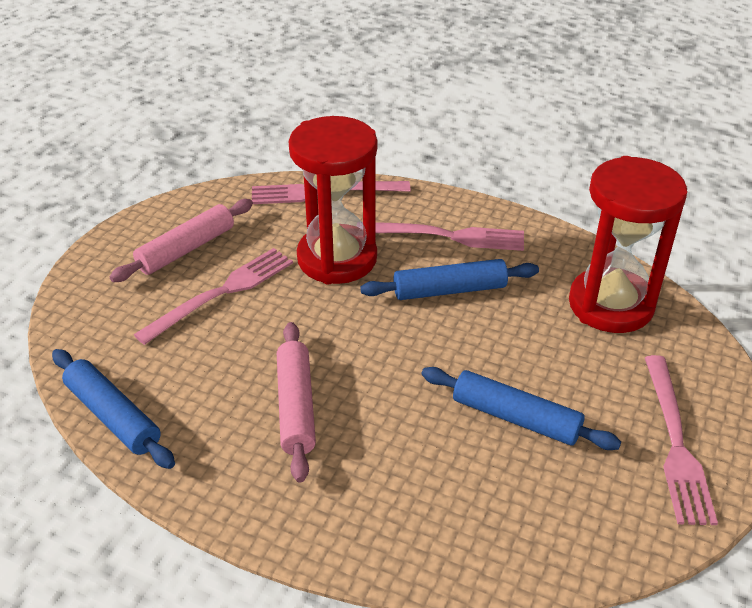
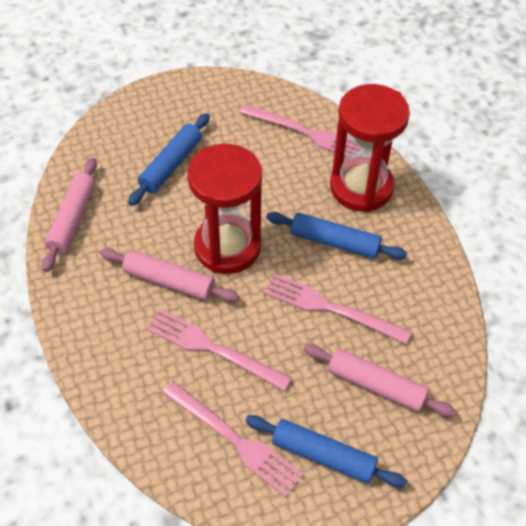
pink rolling pin: 2 -> 3

